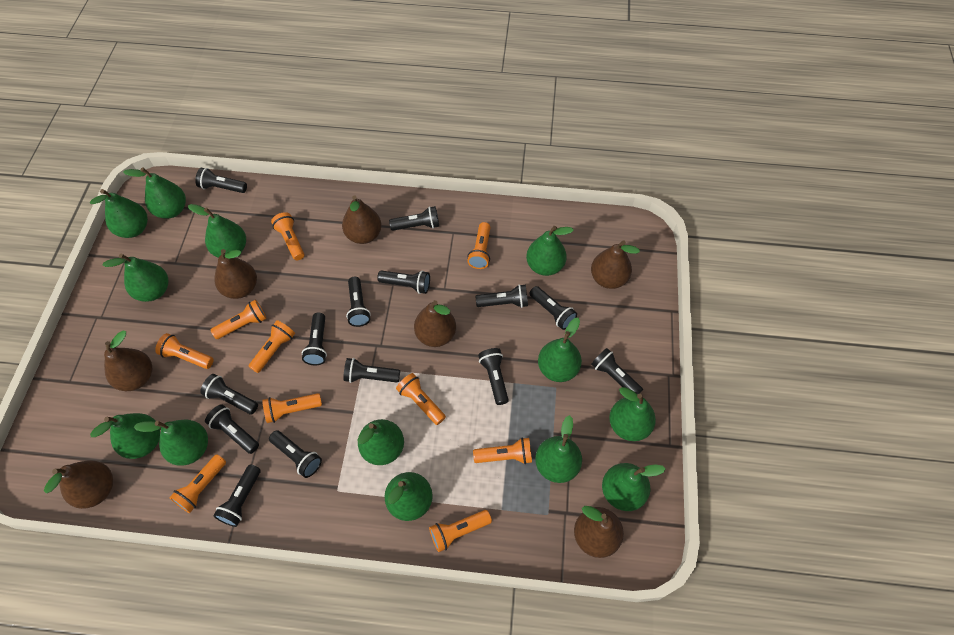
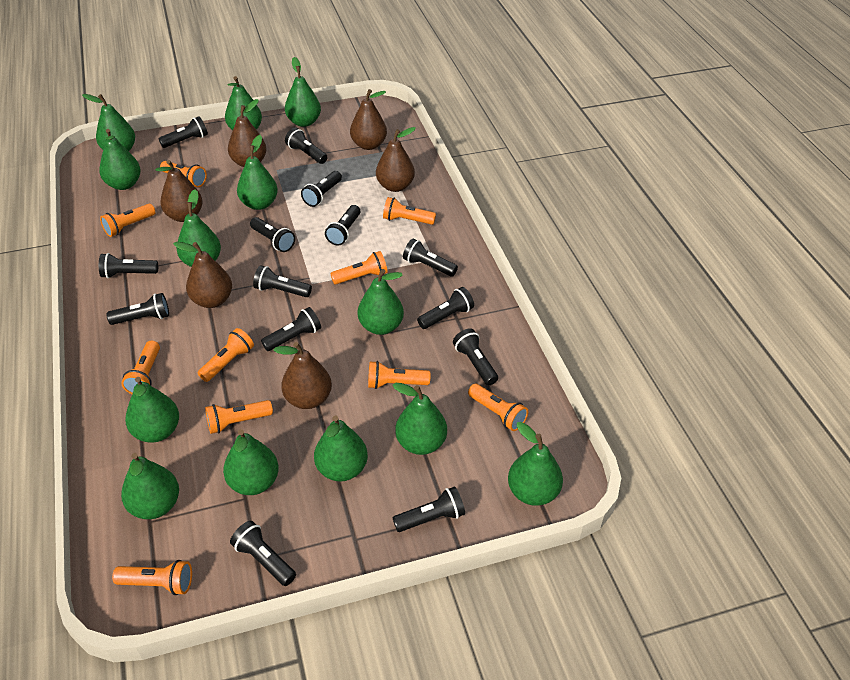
brown pear: 7 -> 6

